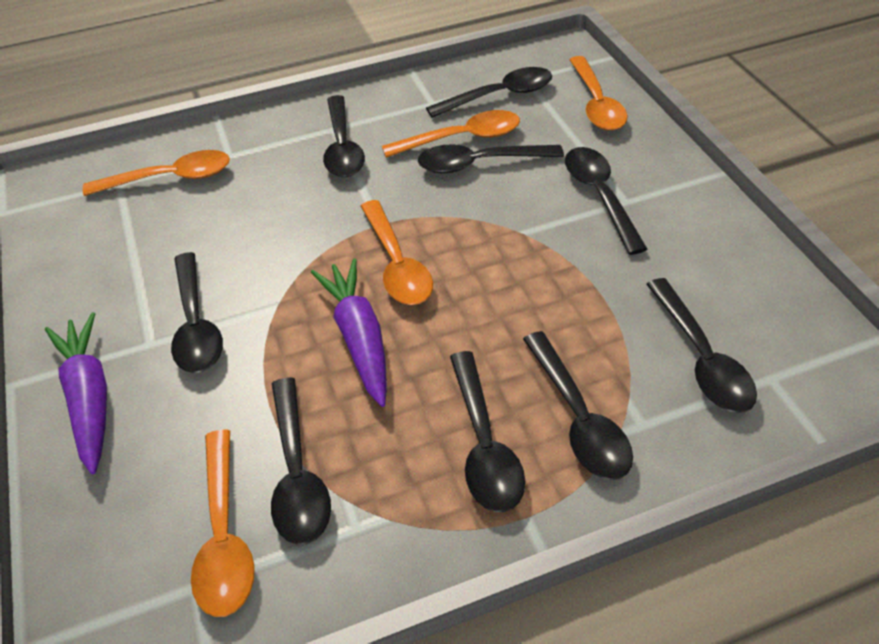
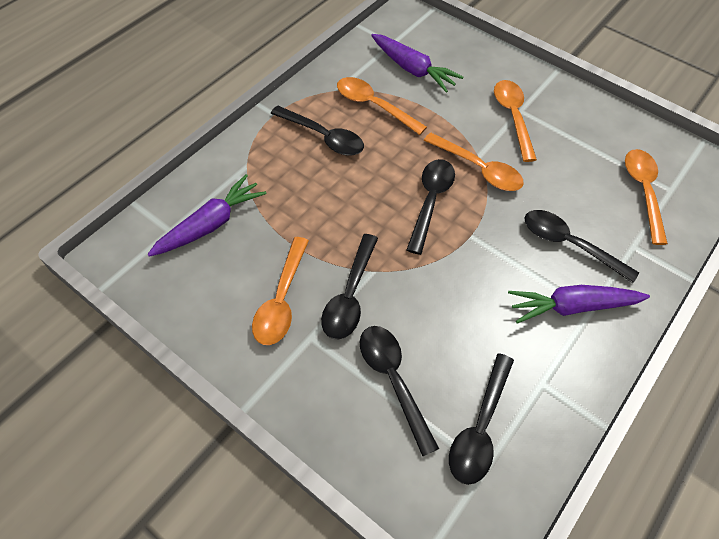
black spoon: 9 -> 6
purple carrot: 2 -> 3

